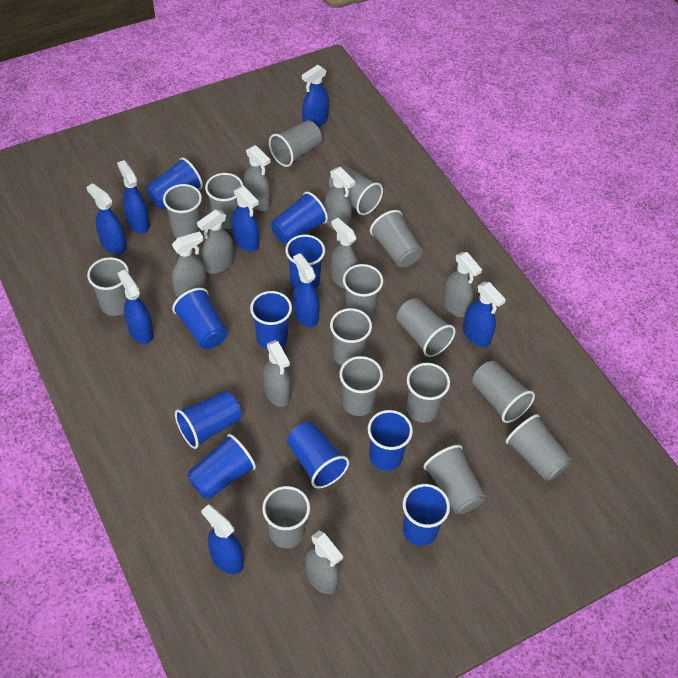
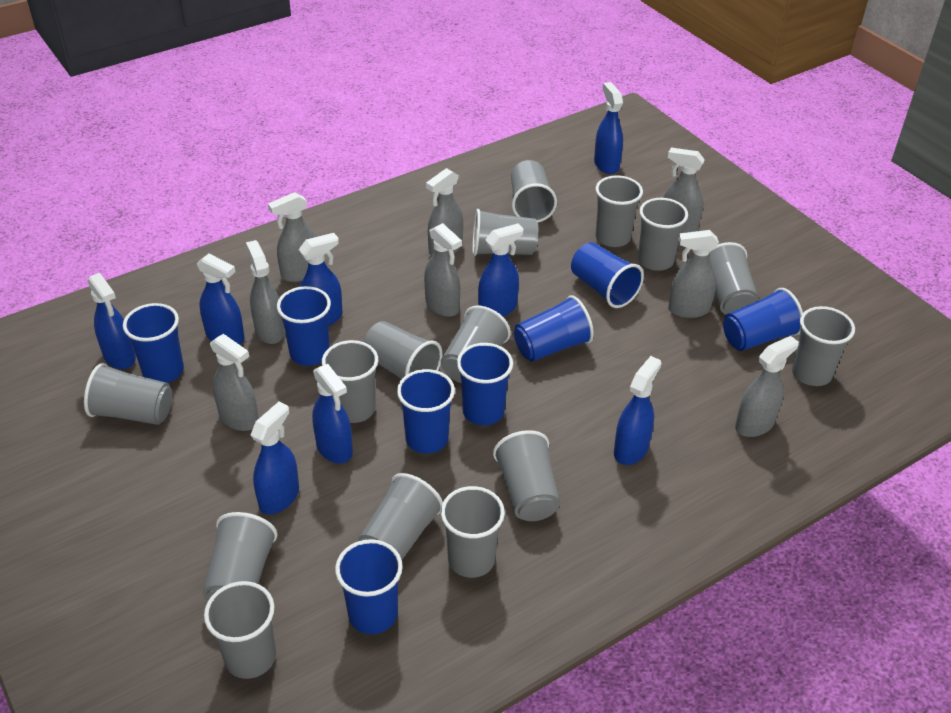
blue cup: 10 -> 8

